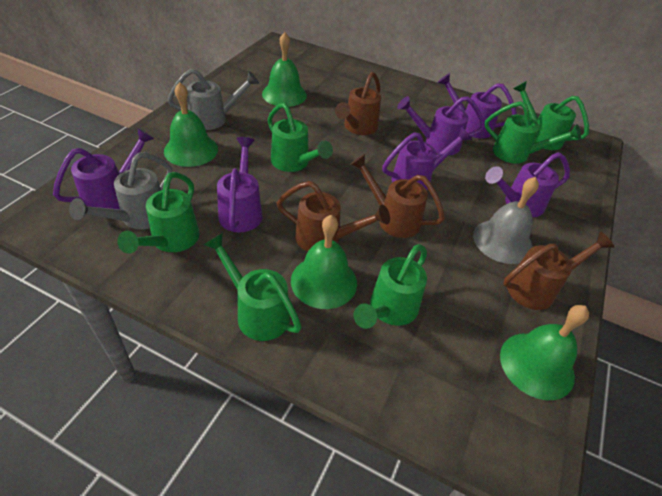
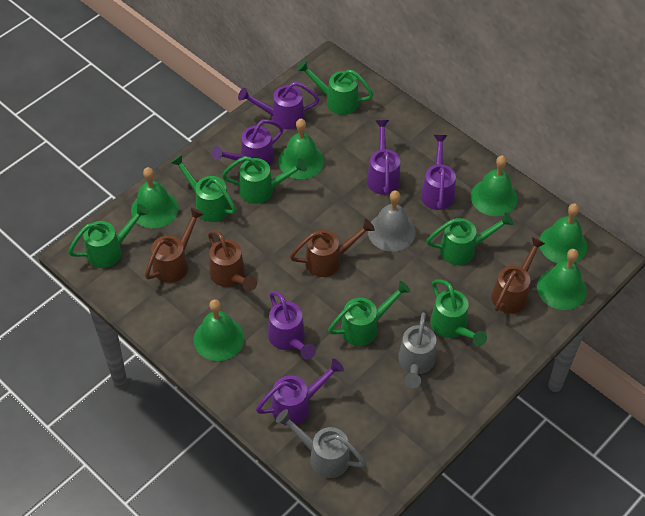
green bell: 4 -> 6
green watering can: 6 -> 7

